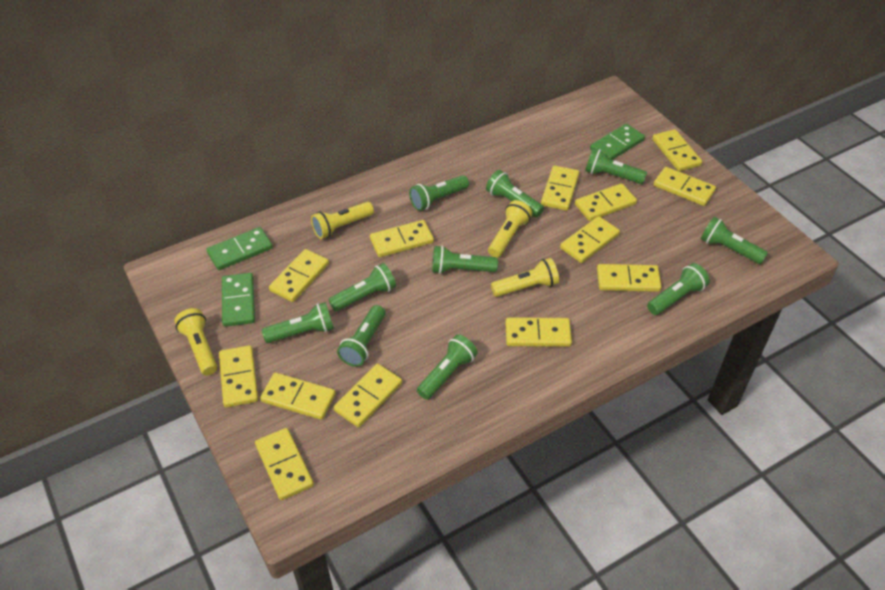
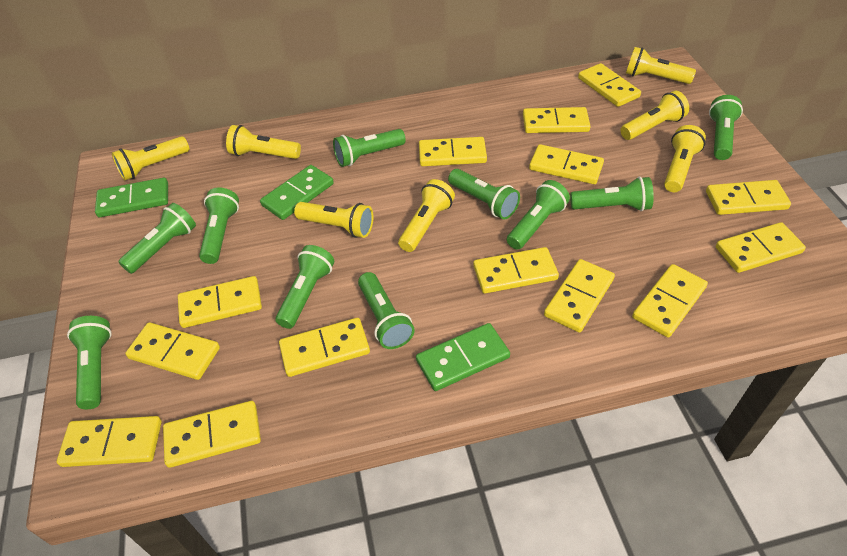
yellow domino: 13 -> 14
yellow flashlight: 4 -> 7

